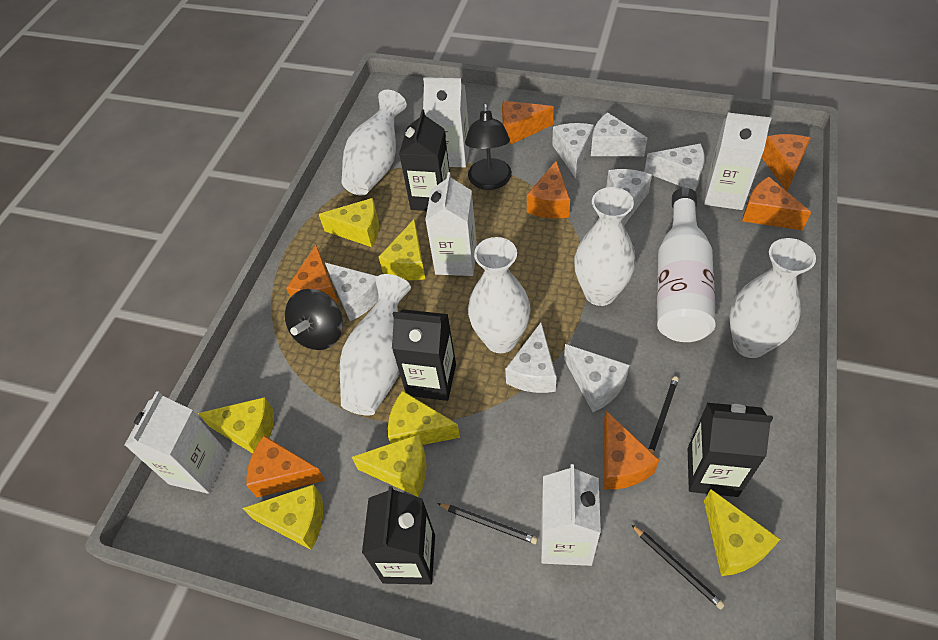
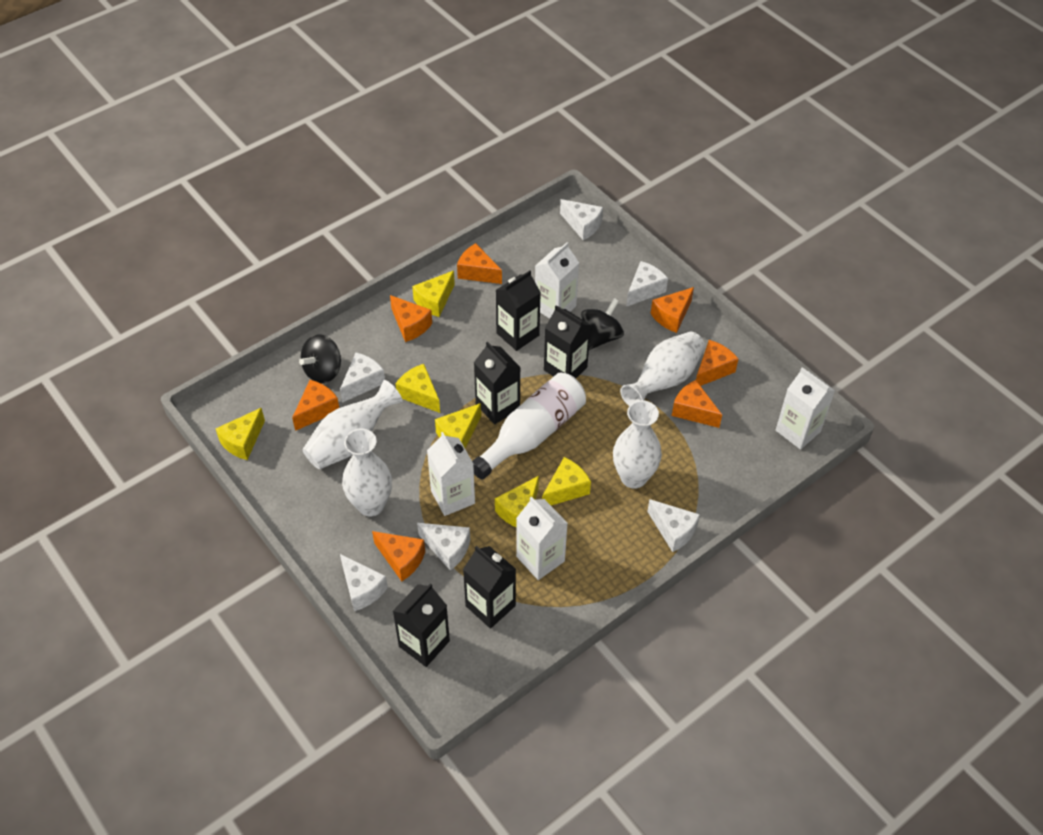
black carton: 4 -> 5
black lamp: 1 -> 0
black pencil: 3 -> 0
black spinning top: 1 -> 2
white carton: 5 -> 4
white cheese: 7 -> 6
white vase: 5 -> 4
yellow cheese: 7 -> 6

